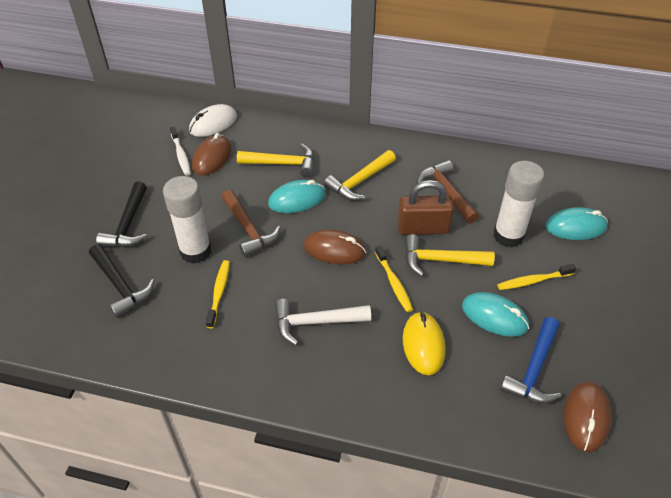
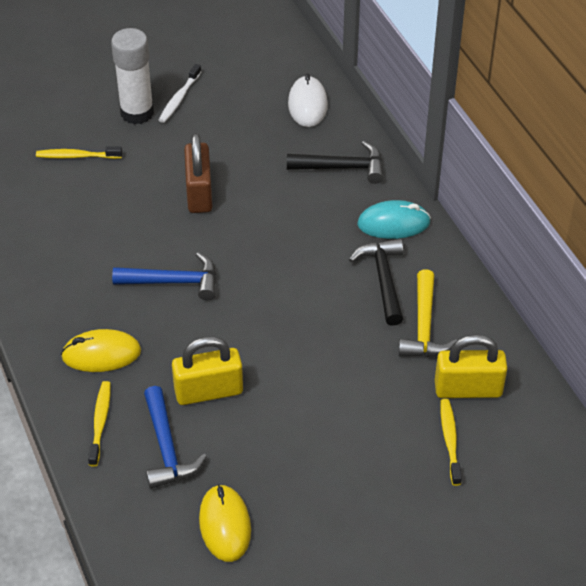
blue hammer: 1 -> 2
brown hammer: 2 -> 0
brown mouse: 3 -> 0
turquoise mouse: 3 -> 1
white glue stick: 2 -> 1
white hammer: 1 -> 0
yellow hammer: 3 -> 1
yellow mouse: 1 -> 2
yellow padlock: 0 -> 2

